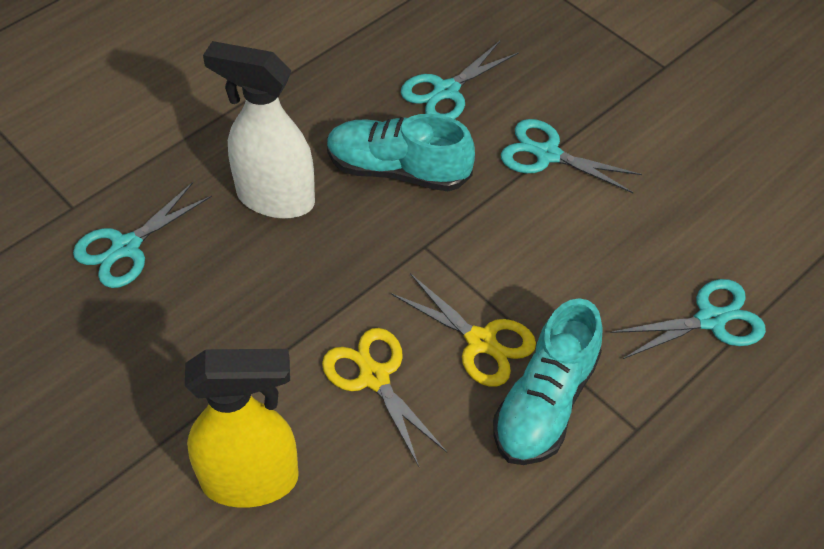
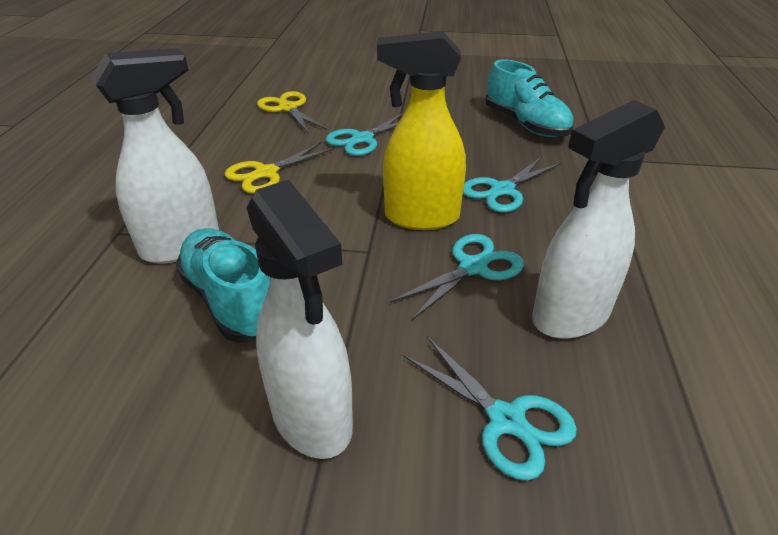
white spray bottle: 1 -> 3

